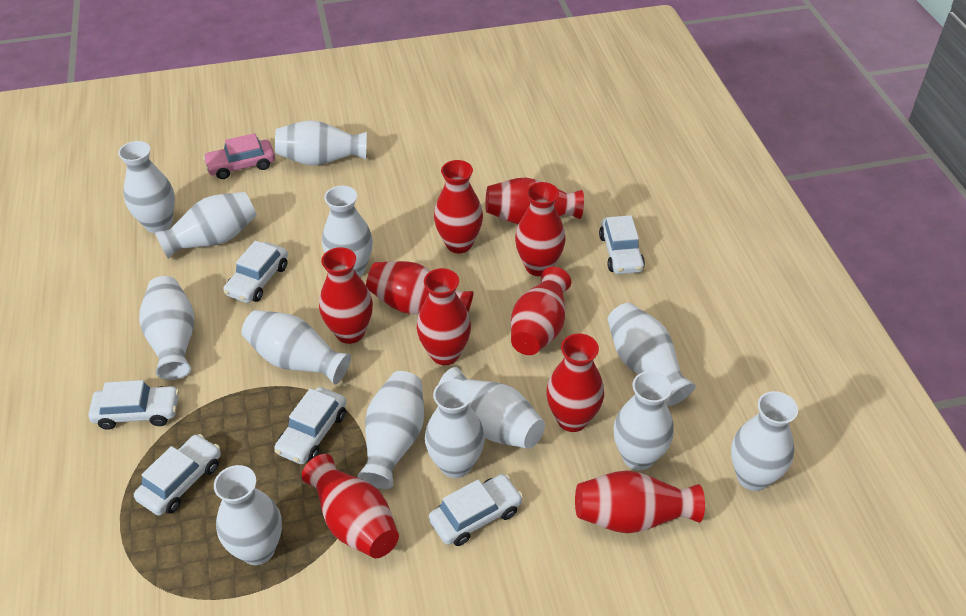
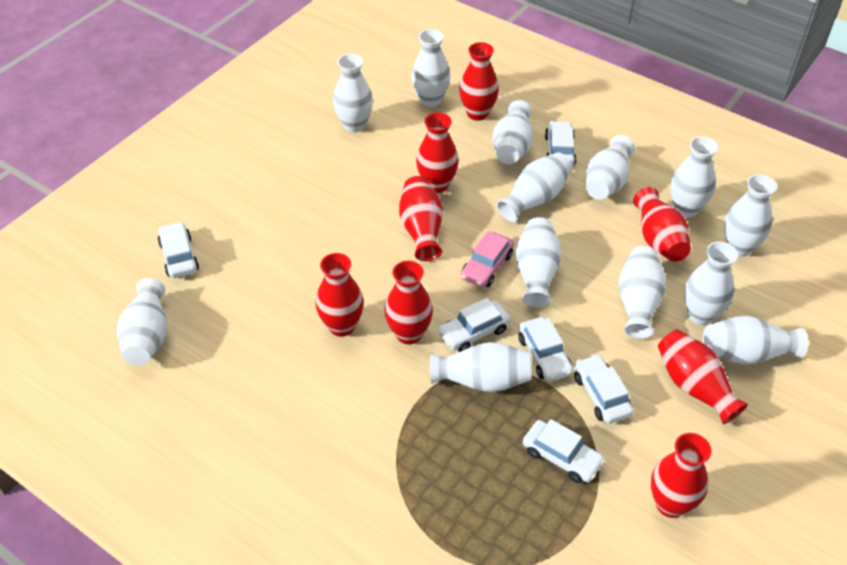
red vase: 10 -> 8

